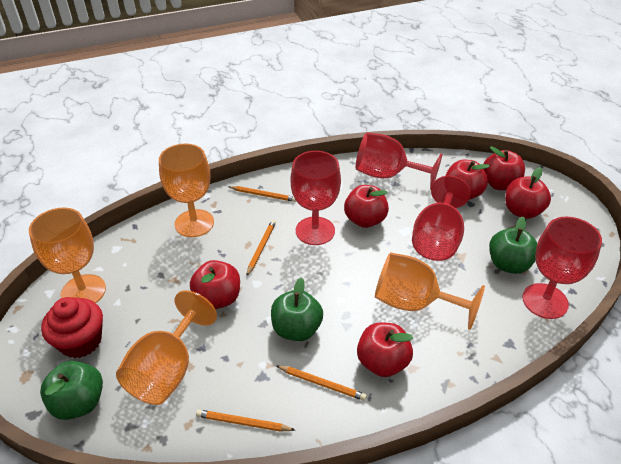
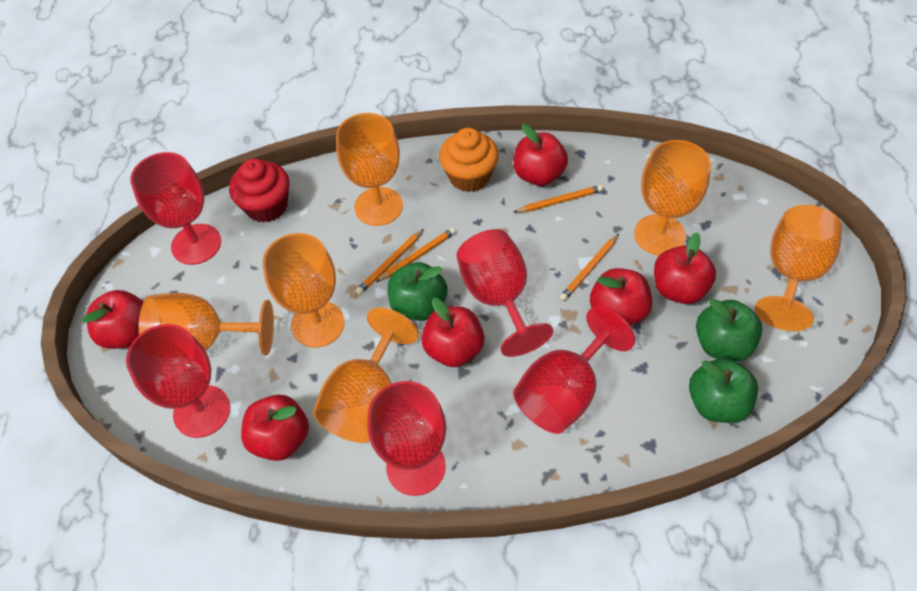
orange cupcake: 0 -> 1
orange goblet: 4 -> 6
red goblet: 4 -> 5

